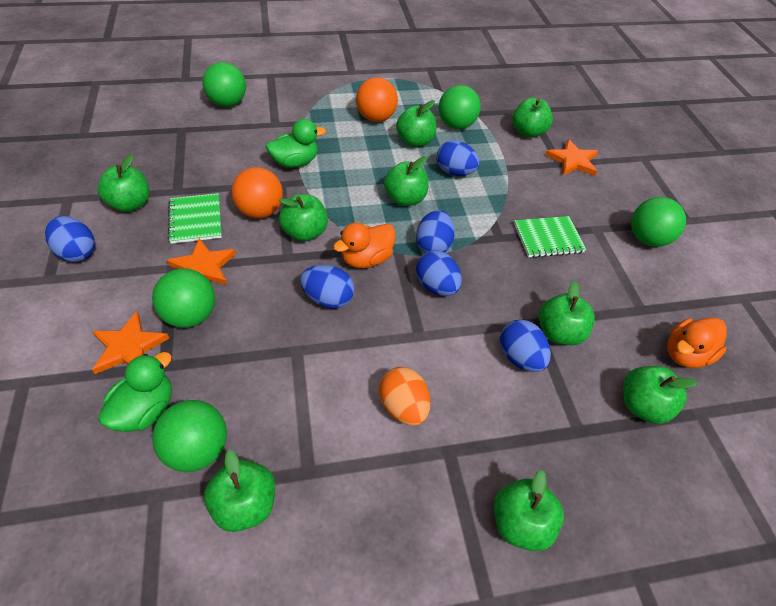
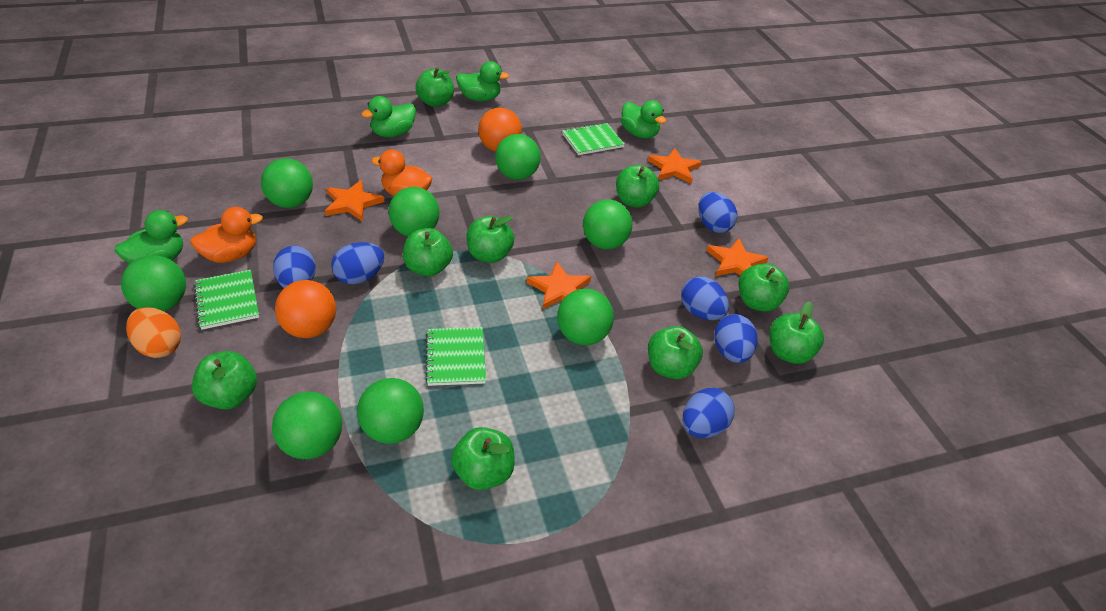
green ball: 5 -> 8
green duck: 2 -> 4
green notebook: 2 -> 3
orange star: 3 -> 4

